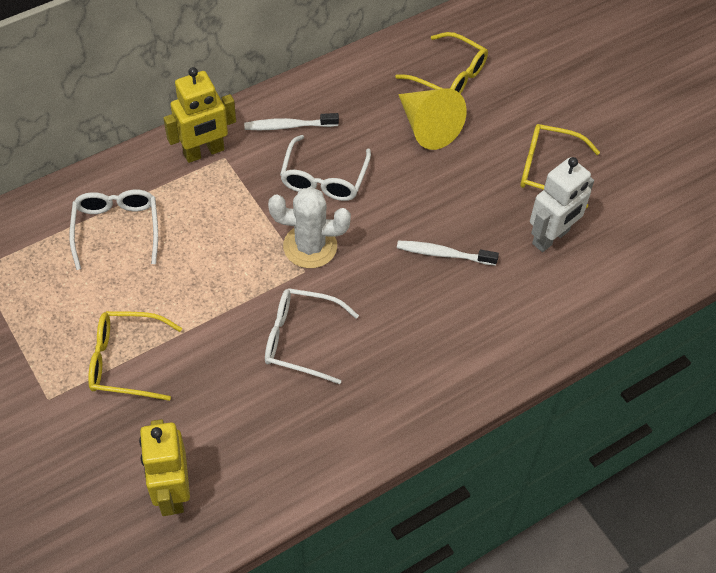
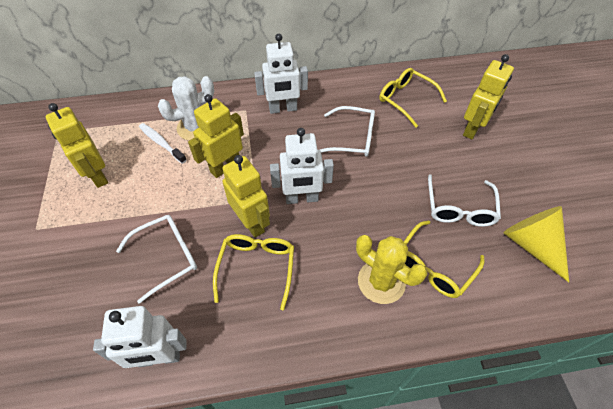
white robot: 1 -> 3
white toothbrush: 2 -> 1
yellow cactus: 0 -> 1
yellow robot: 2 -> 4

